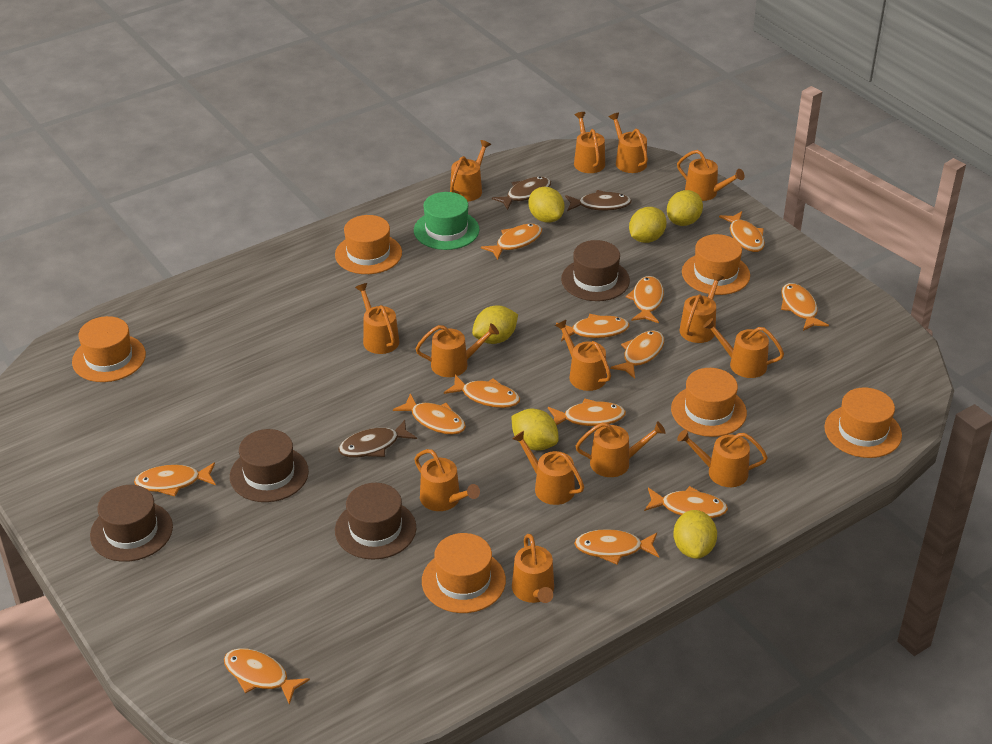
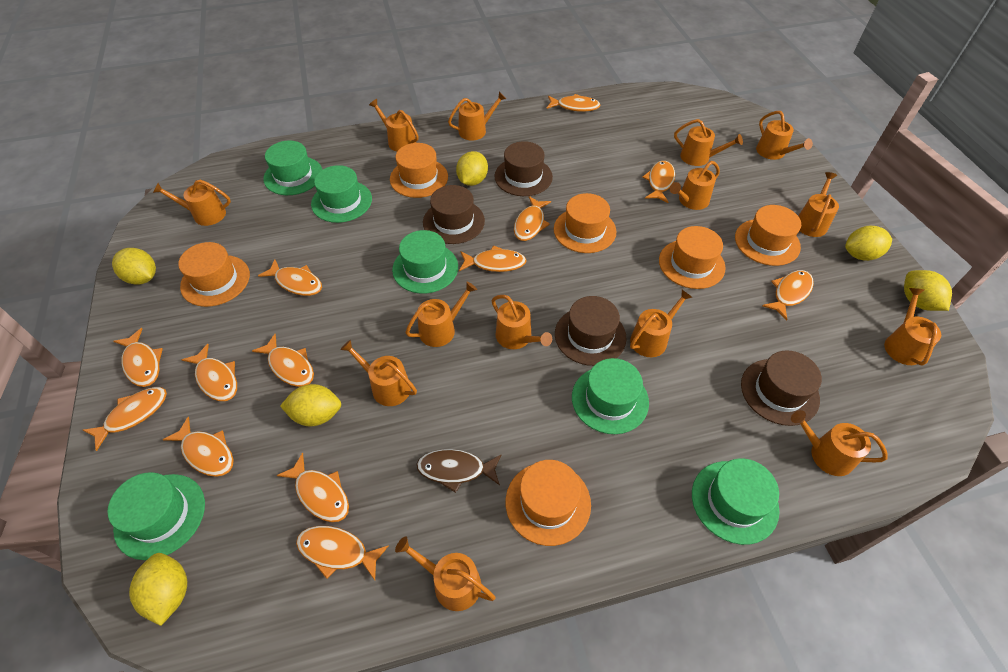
brown fish: 3 -> 1
green hat: 1 -> 6

